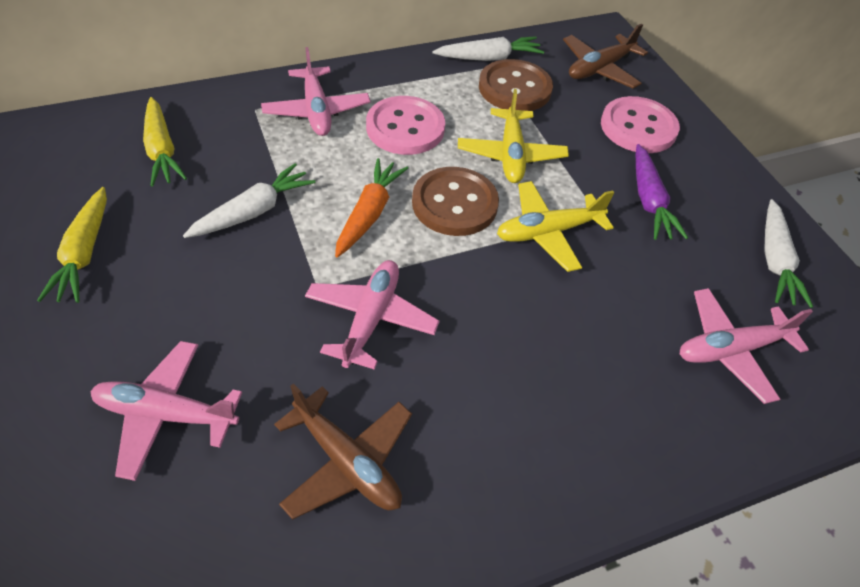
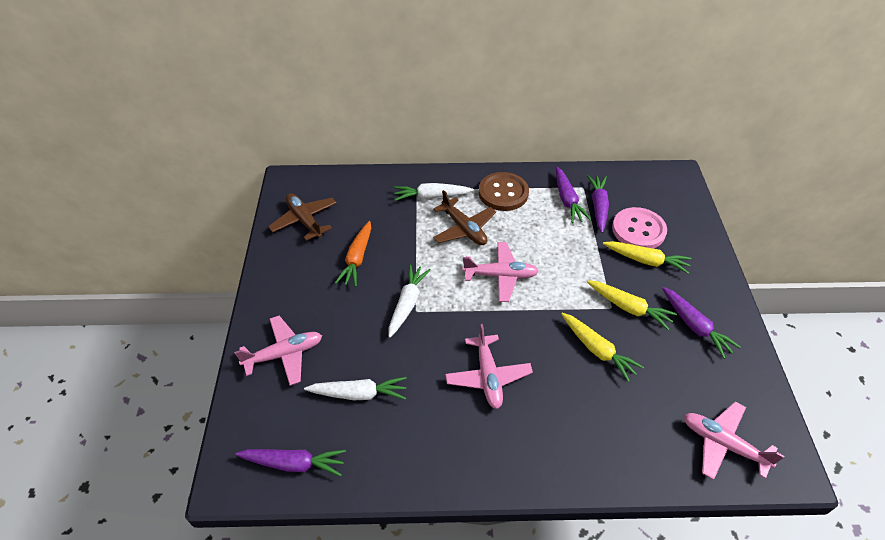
brown button: 2 -> 1
pink button: 2 -> 1
purple carrot: 1 -> 4
yellow carrot: 2 -> 3
yellow plane: 2 -> 0

